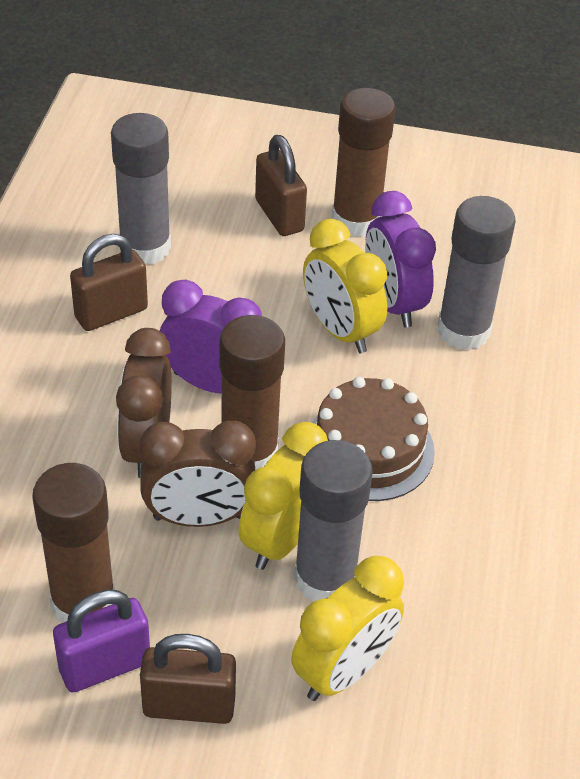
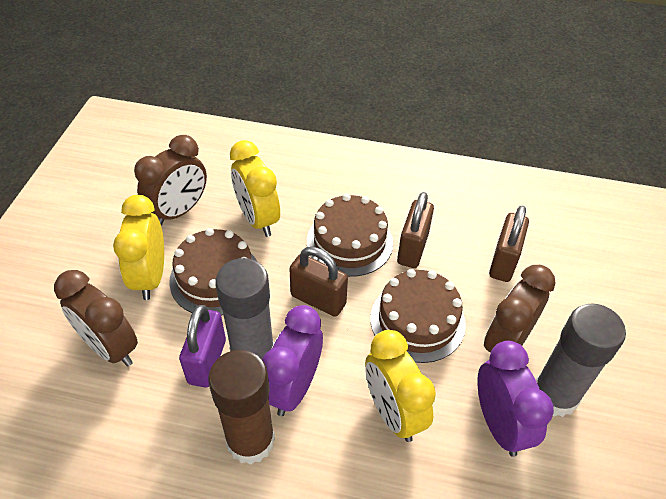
brown cake: 1 -> 3
brown clock: 2 -> 3
brown glue stick: 3 -> 1
grey glue stick: 3 -> 2

